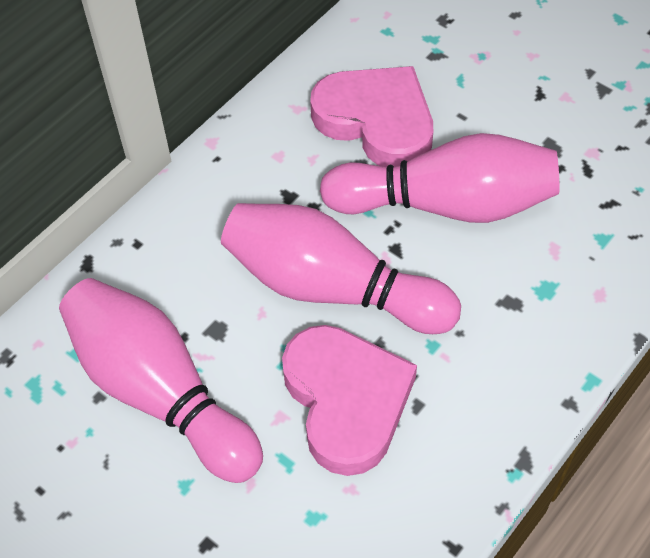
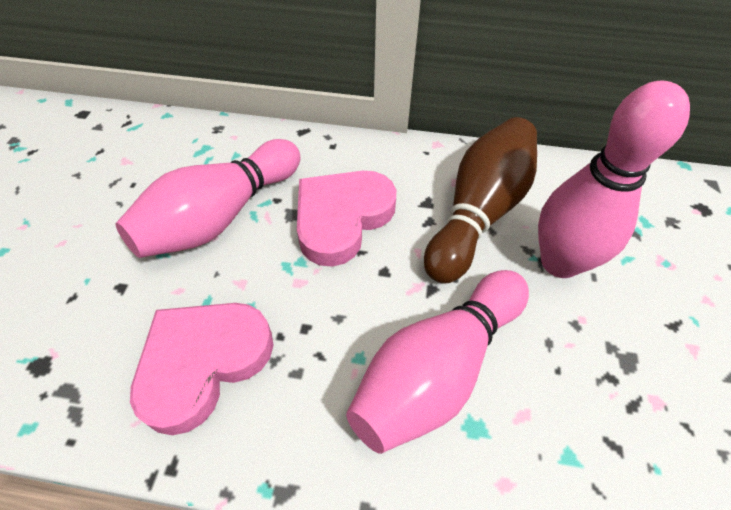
brown bowling pin: 0 -> 1

